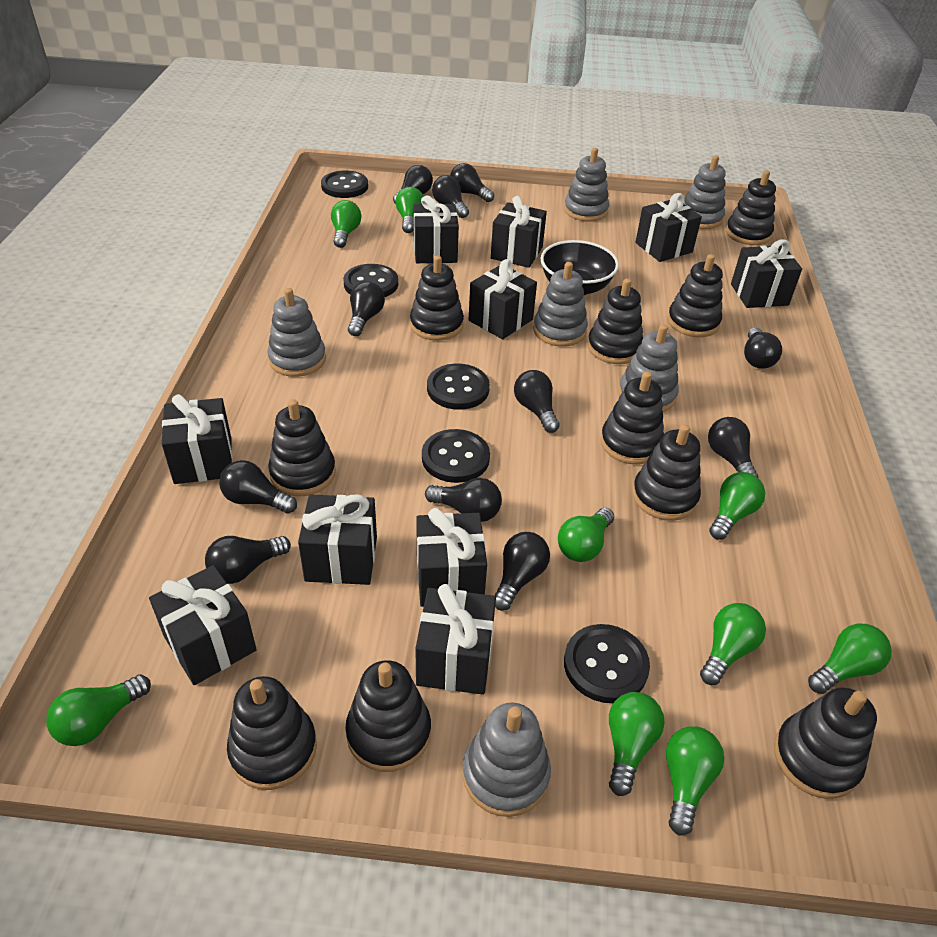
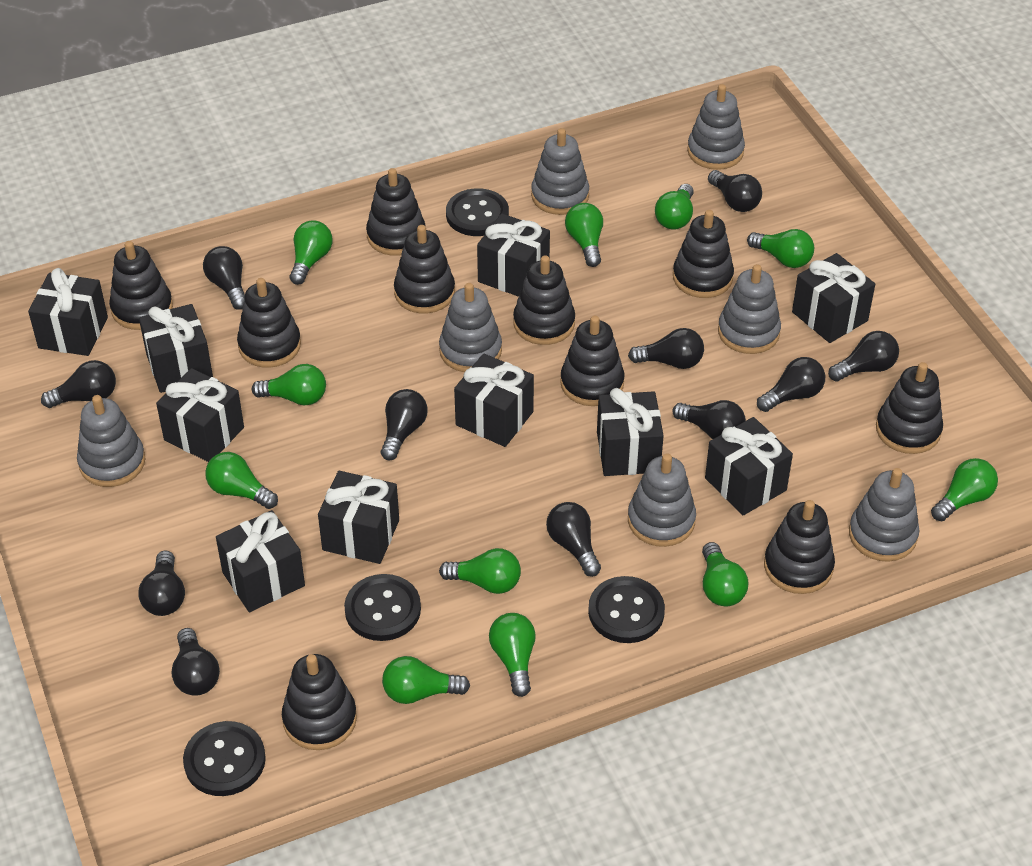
black bowl: 1 -> 0
black button: 5 -> 4
green light bulb: 9 -> 11
grey stacking toy: 6 -> 7

